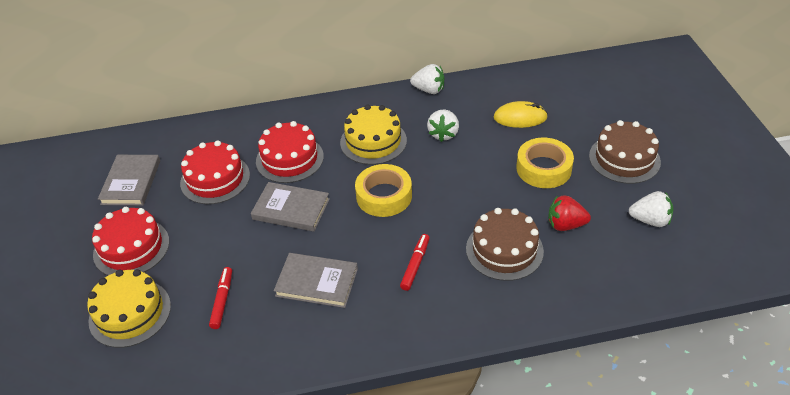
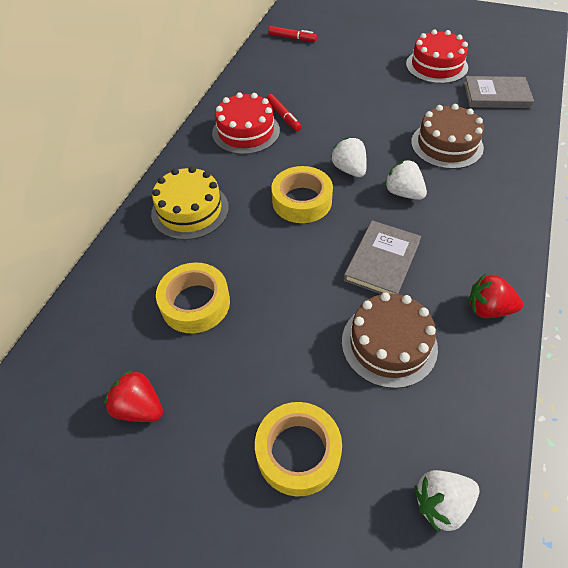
grey book: 3 -> 2
red cake: 3 -> 2
red strawberry: 1 -> 2
yellow cake: 2 -> 1
yellow mouse: 1 -> 0
yellow tape: 2 -> 3

